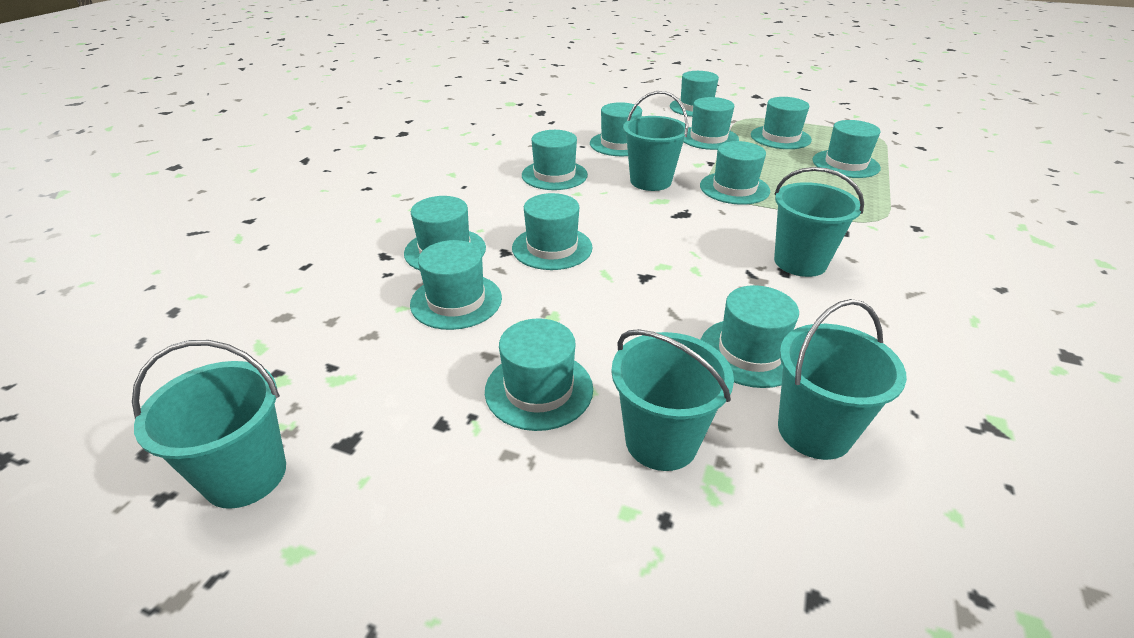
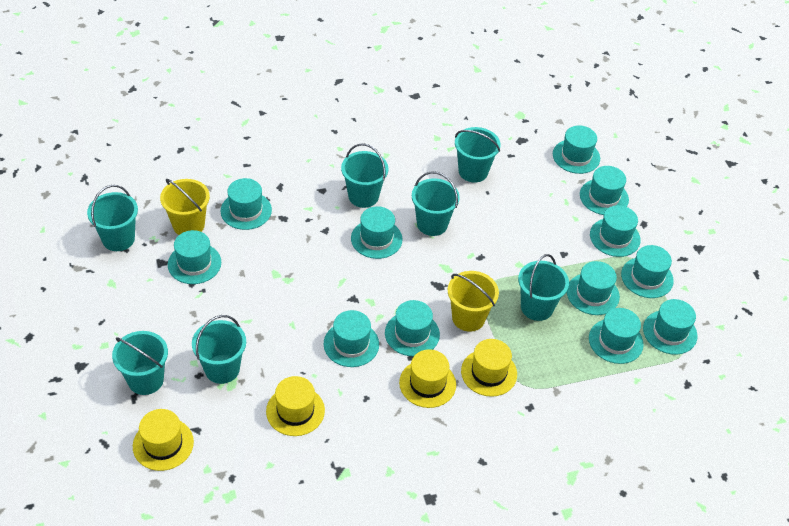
turquoise bucket: 5 -> 7
yellow bucket: 0 -> 2
yellow hat: 0 -> 4

